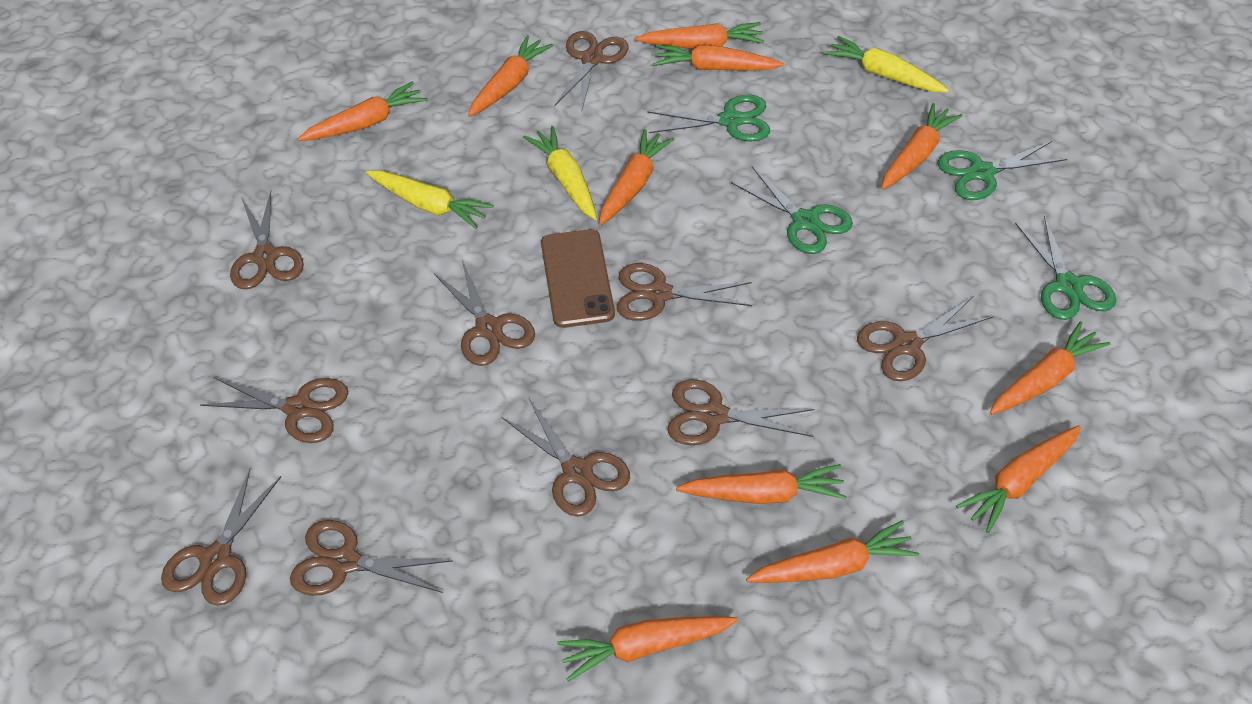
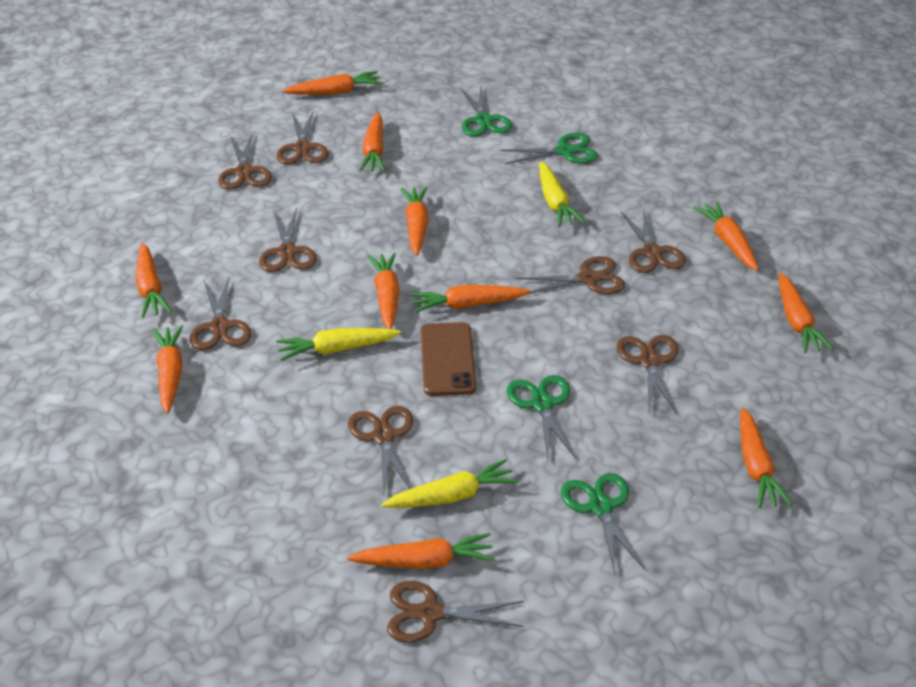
brown scissors: 10 -> 9

